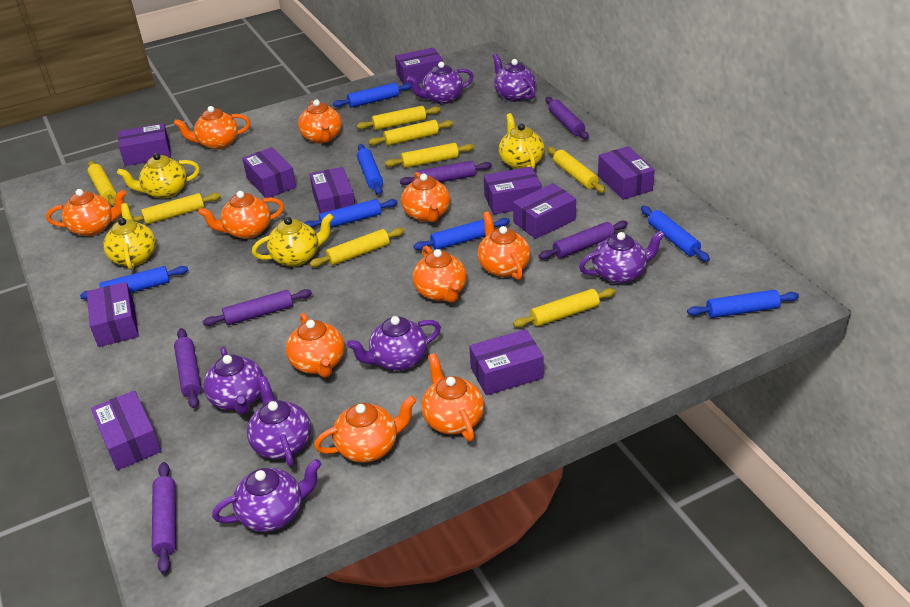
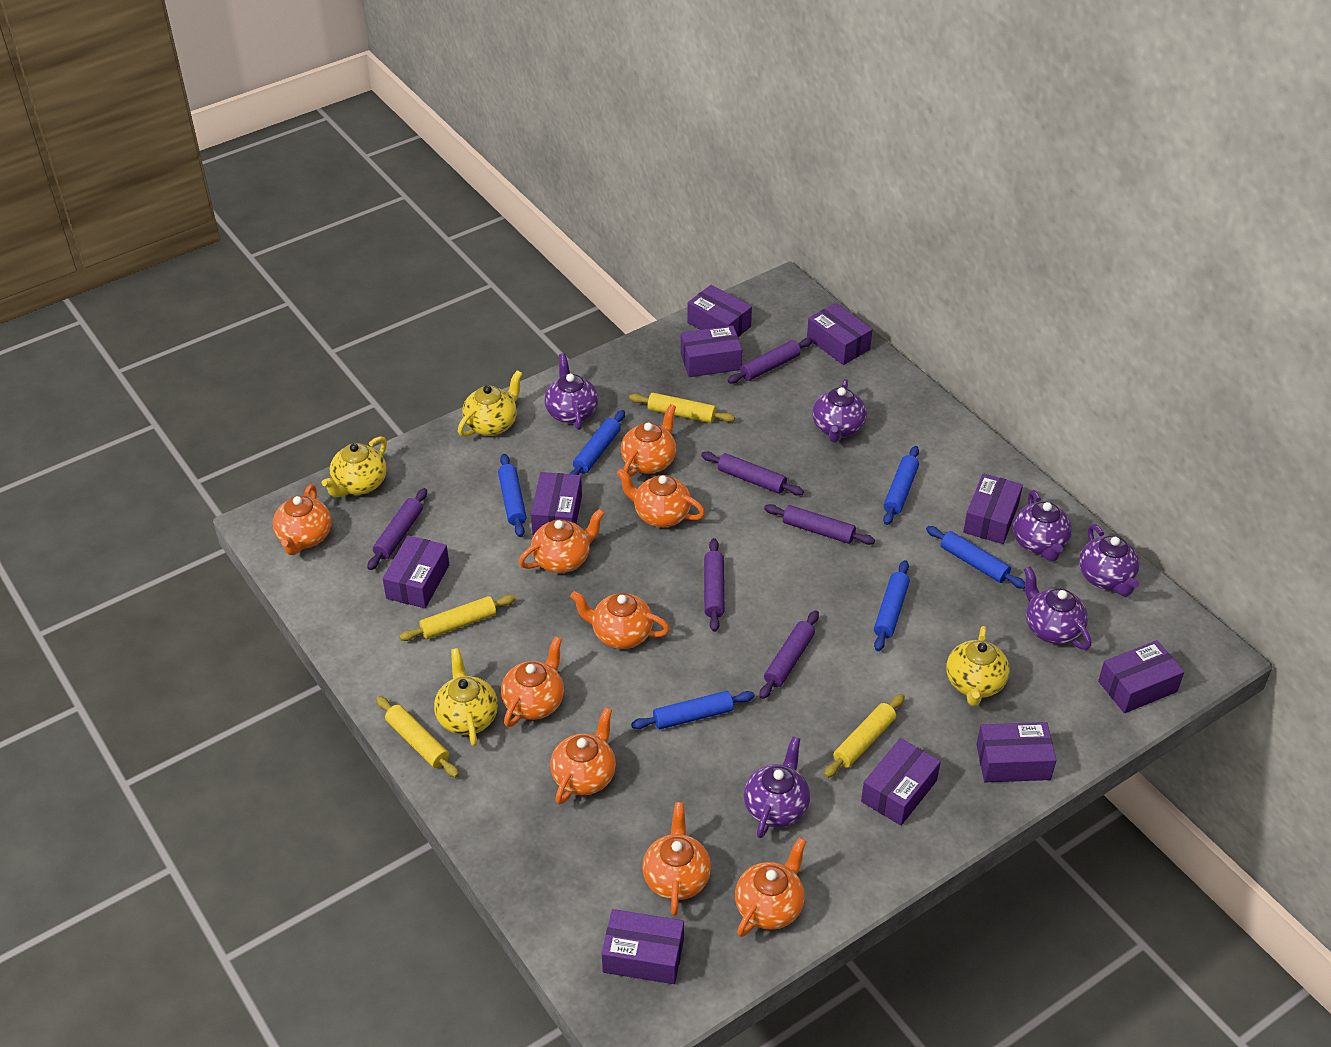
blue rolling pin: 7 -> 6
orange teapot: 10 -> 9
purple teapot: 7 -> 6
yellow rolling pin: 8 -> 4

